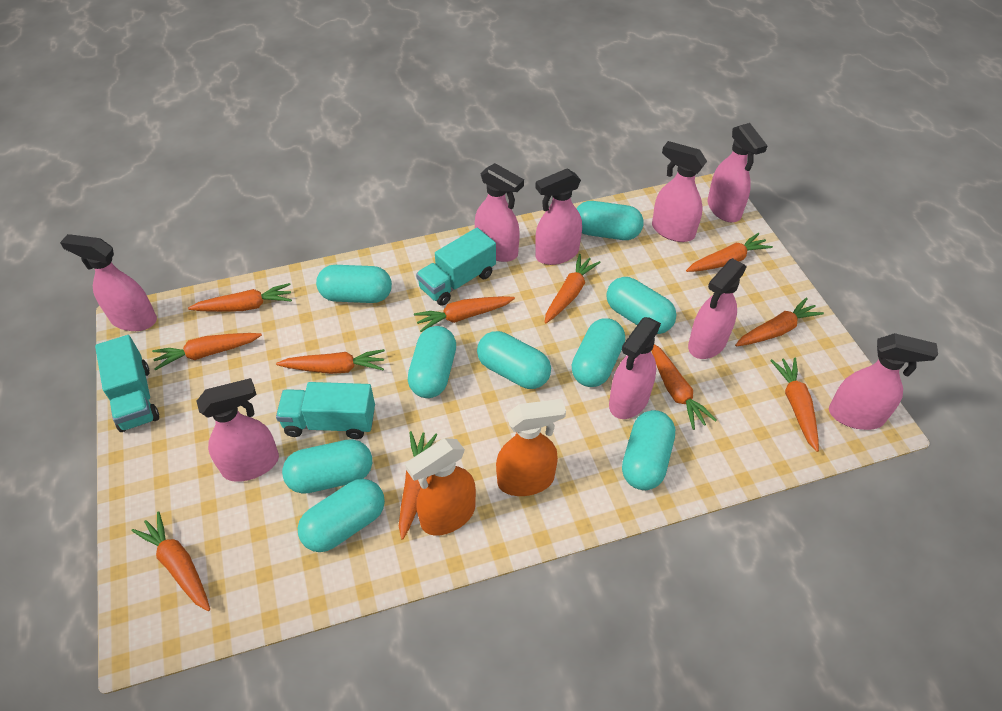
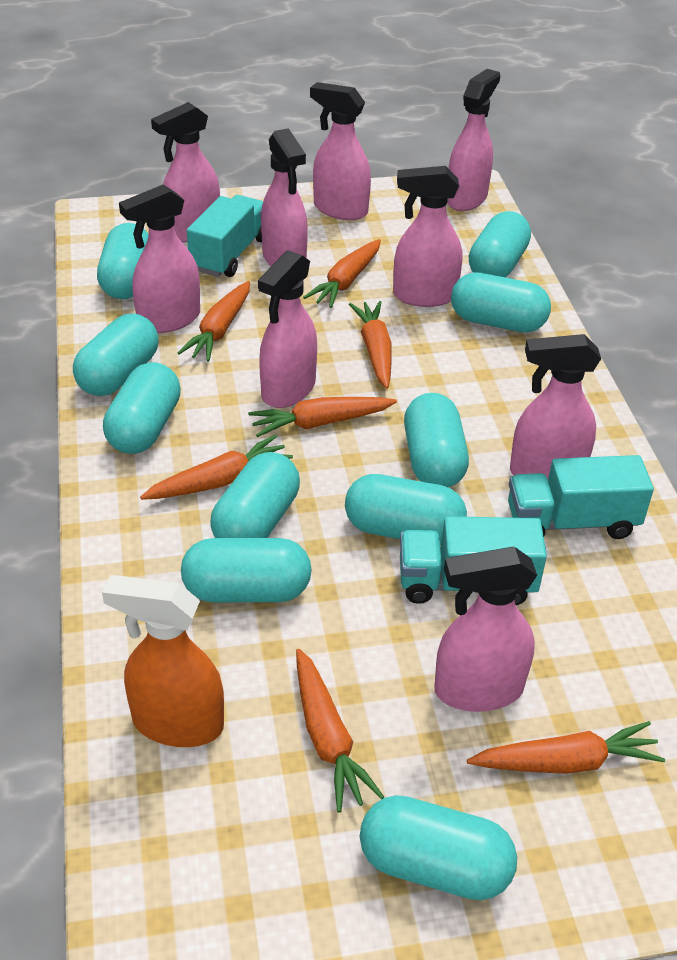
orange carrot: 11 -> 7
orange spray bottle: 2 -> 1
turquoise capsule: 9 -> 10

